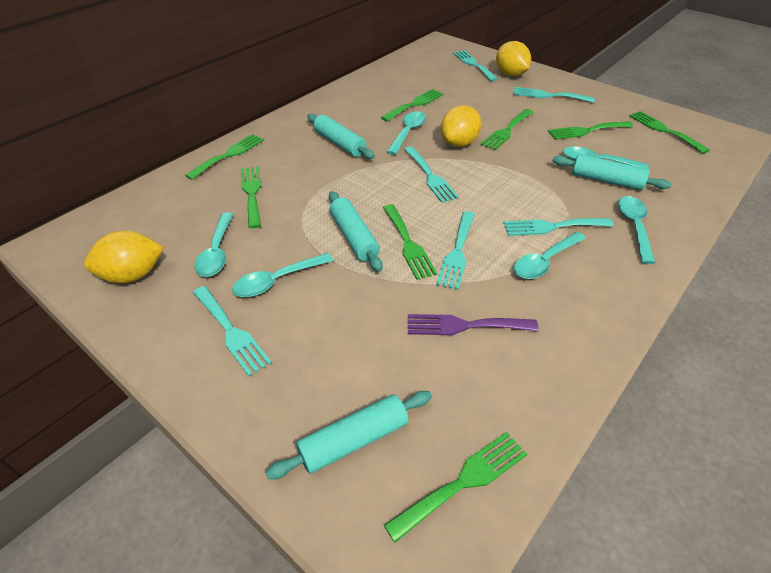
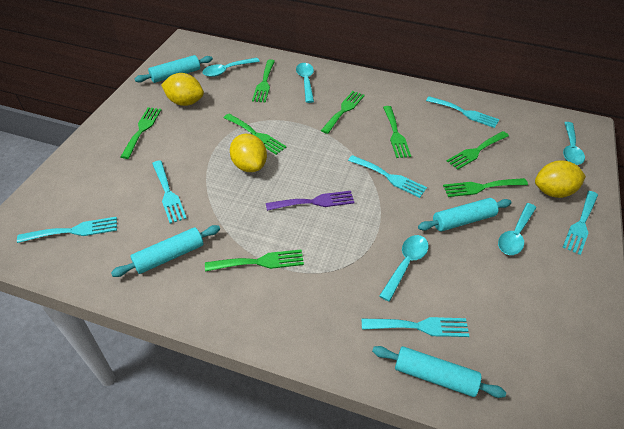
turquoise spoon: 6 -> 5

